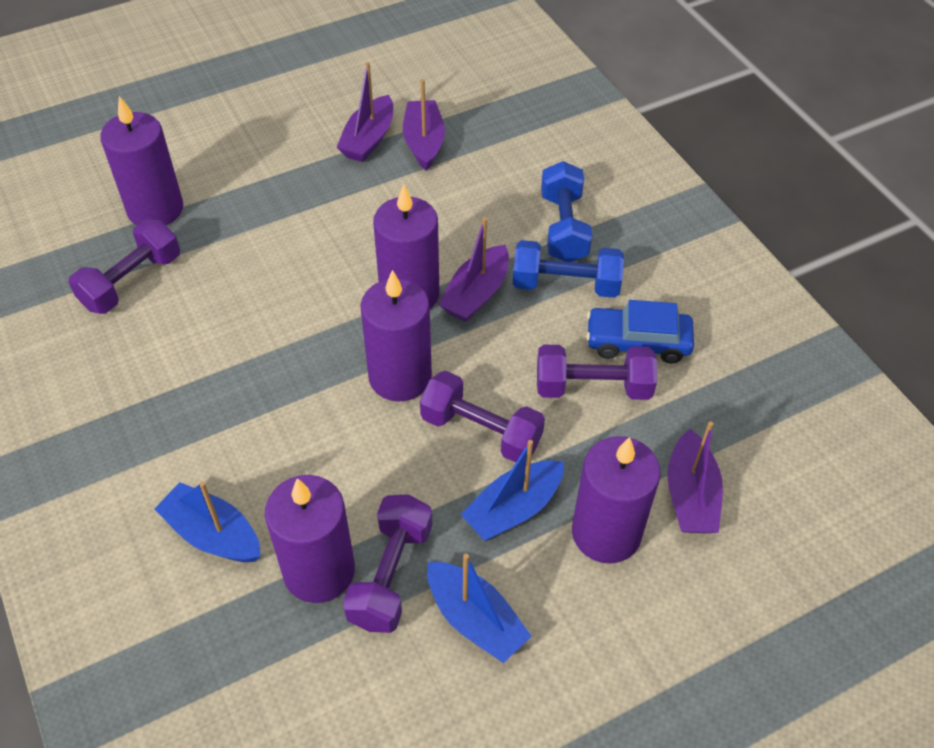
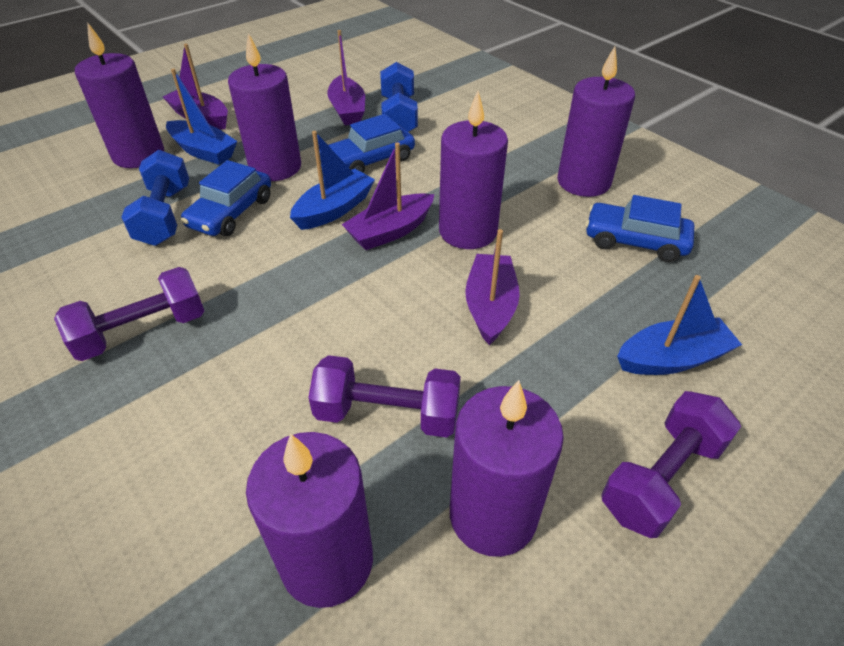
blue car: 1 -> 3
purple candle: 5 -> 6
purple dumbbell: 4 -> 3

